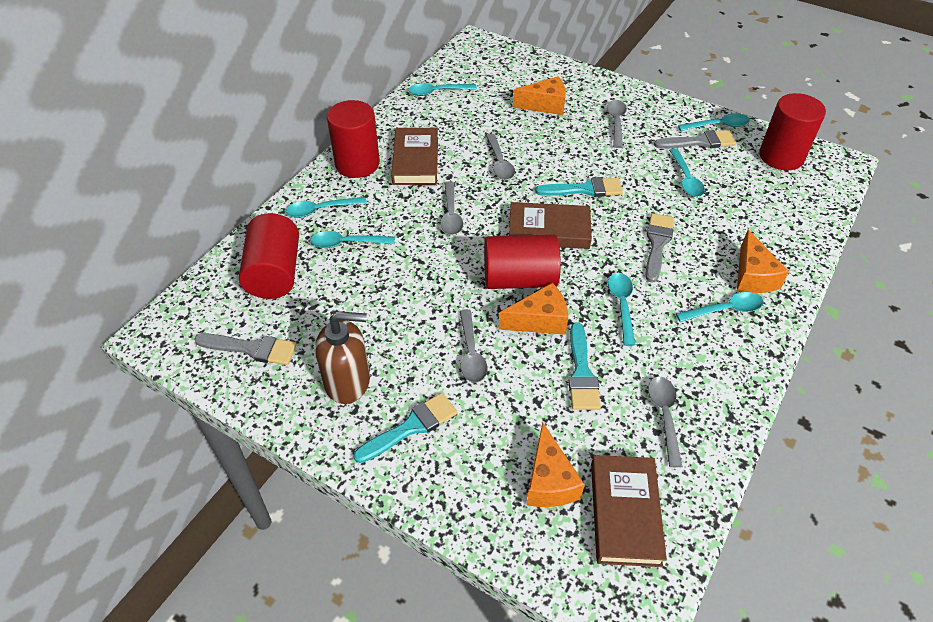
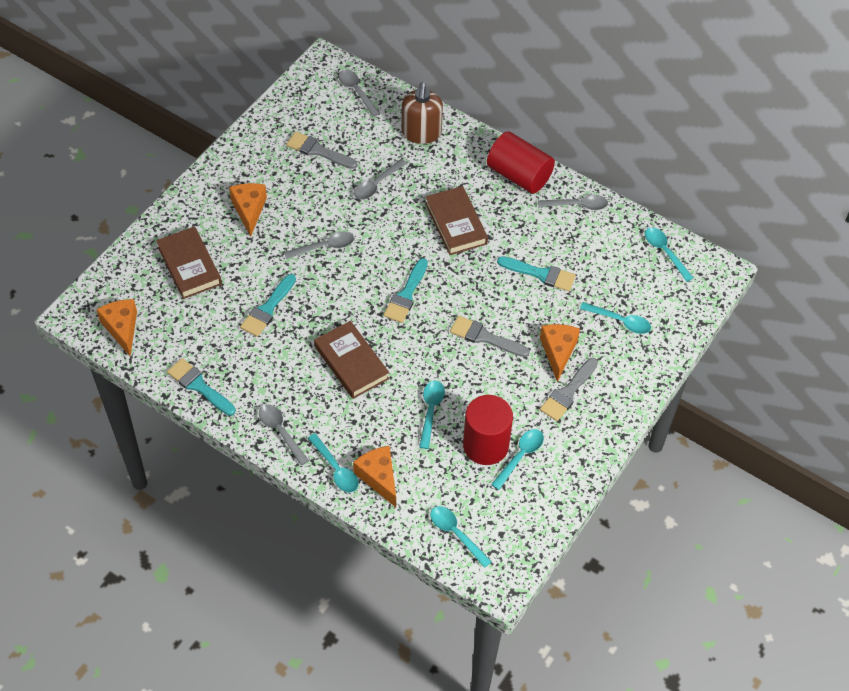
red cylinder: 4 -> 2
turquoise brush: 3 -> 4
turquoise spoon: 7 -> 6

